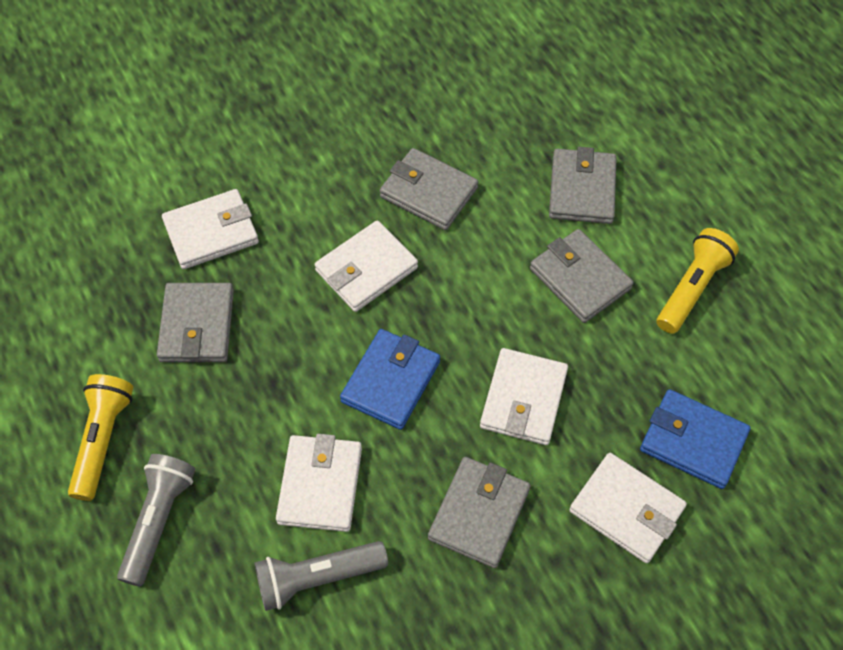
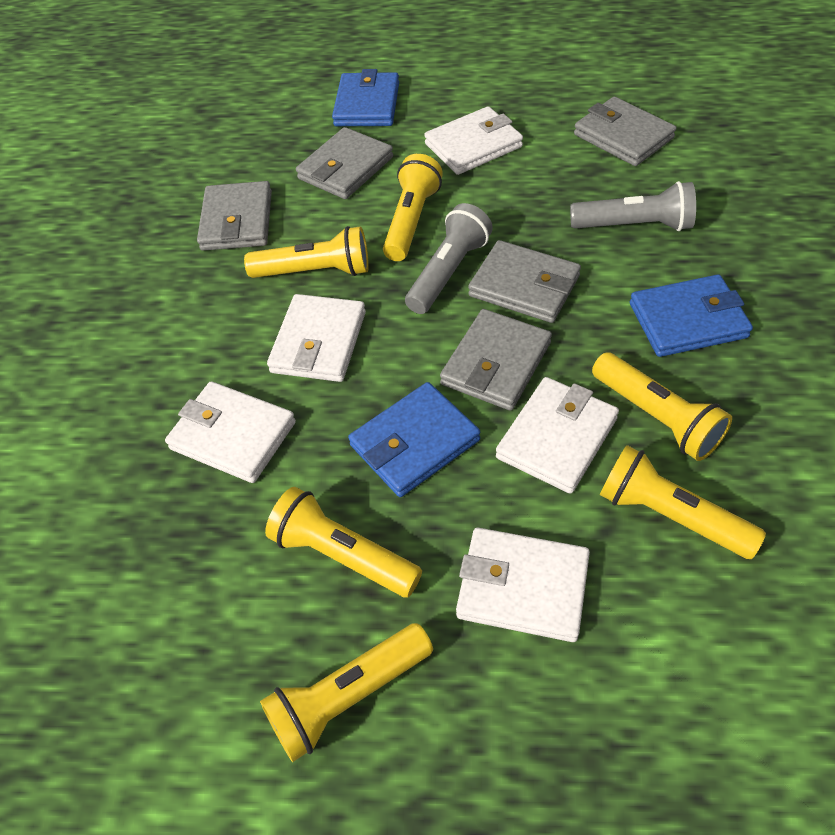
blue wallet: 2 -> 3
yellow flashlight: 2 -> 6

